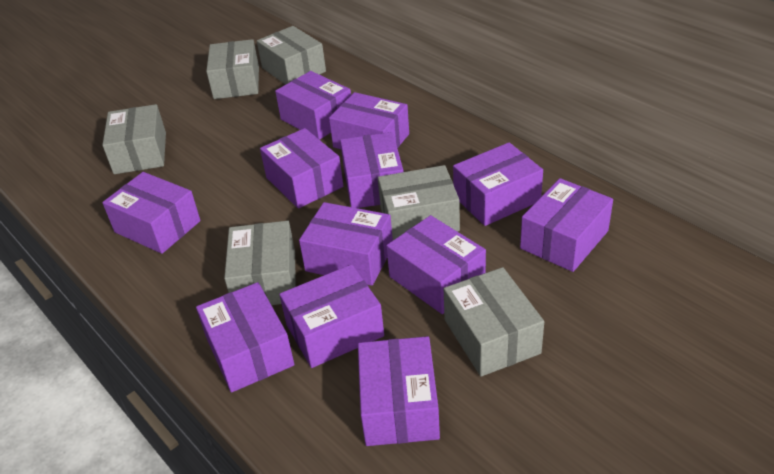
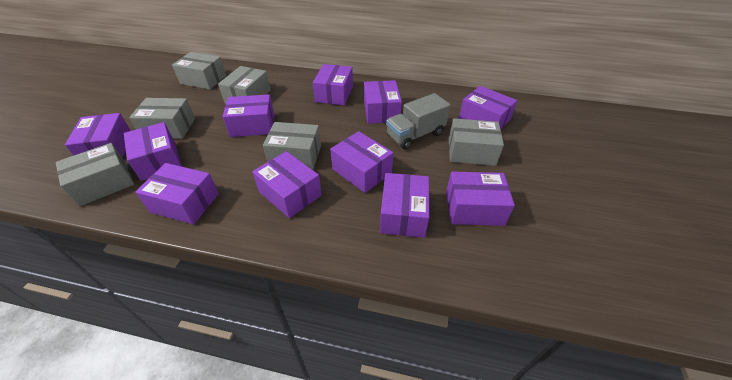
grey truck: 0 -> 1
purple box: 12 -> 11

